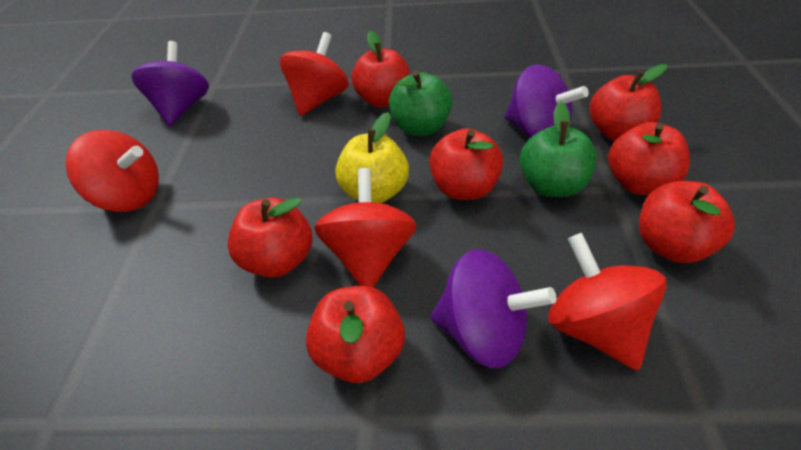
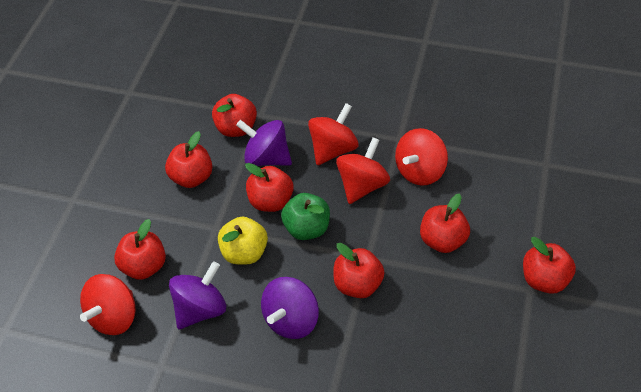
green apple: 2 -> 1

